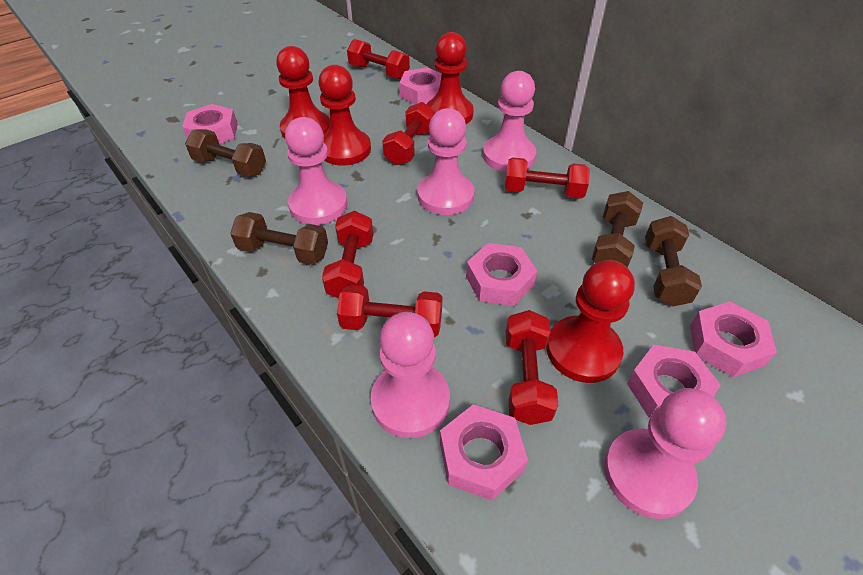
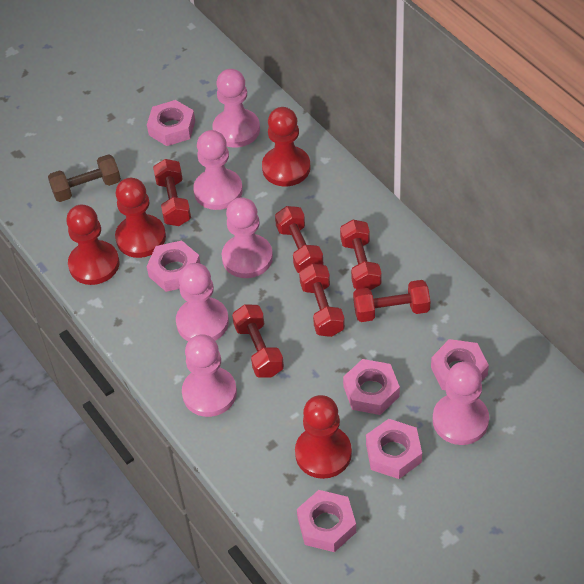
brown dumbbell: 4 -> 1
pink pawn: 5 -> 6

